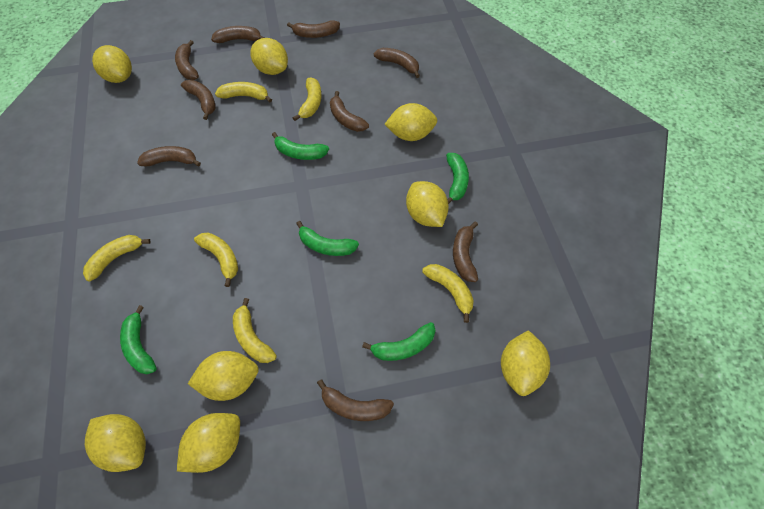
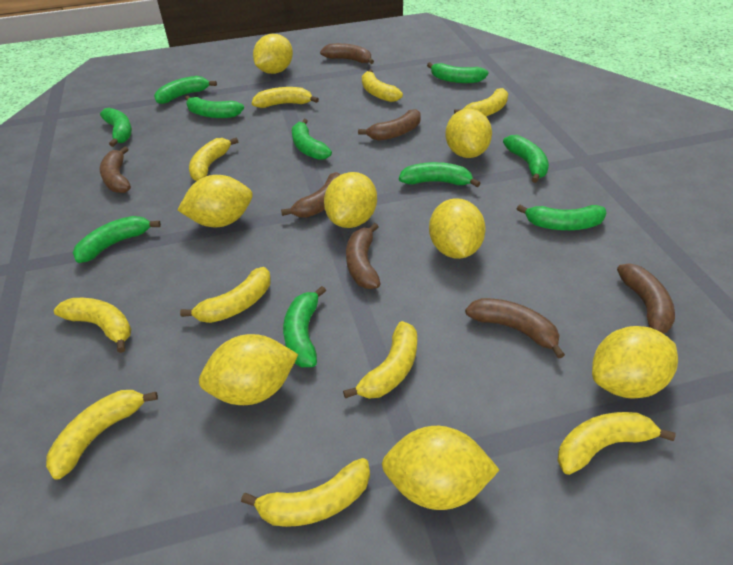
brown banana: 9 -> 7
green banana: 5 -> 10
yellow banana: 6 -> 10

